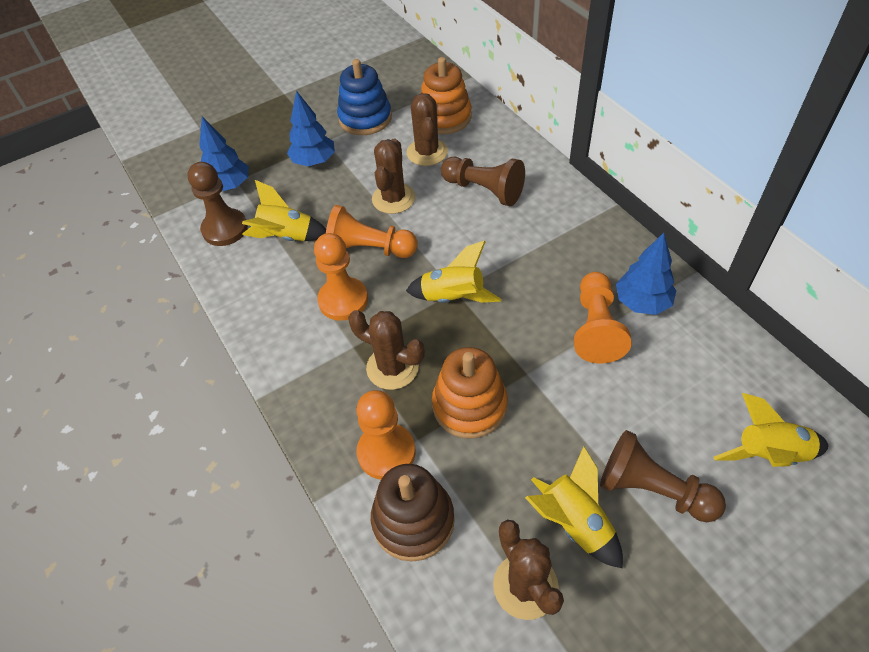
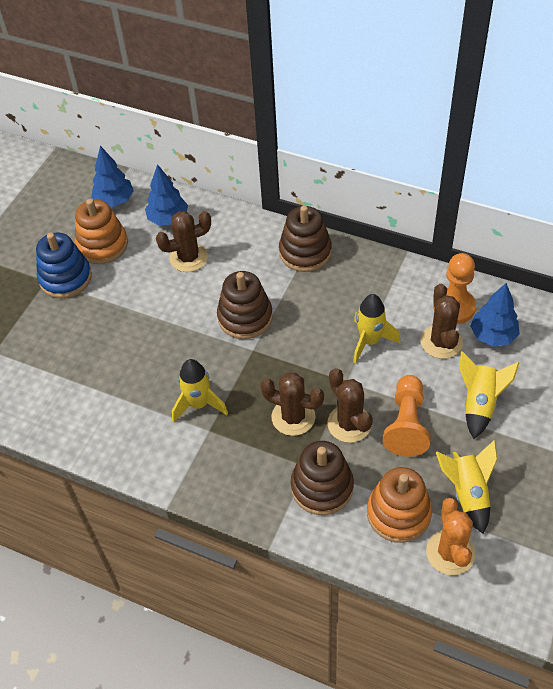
brown pawn: 3 -> 0
brown stacking toy: 1 -> 3
orange cactus: 0 -> 1
orange pawn: 4 -> 2

